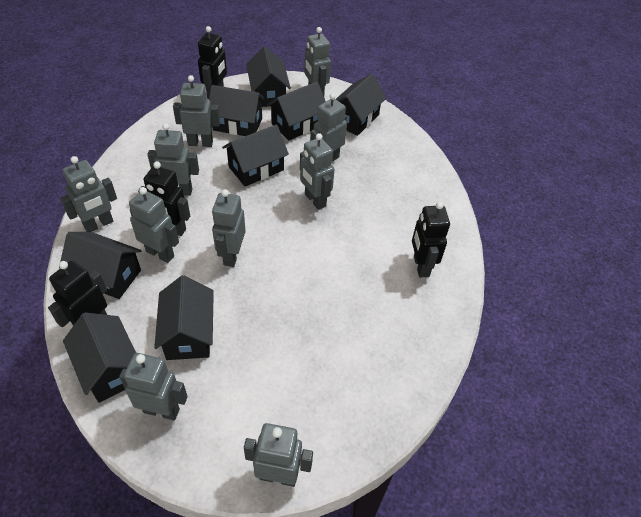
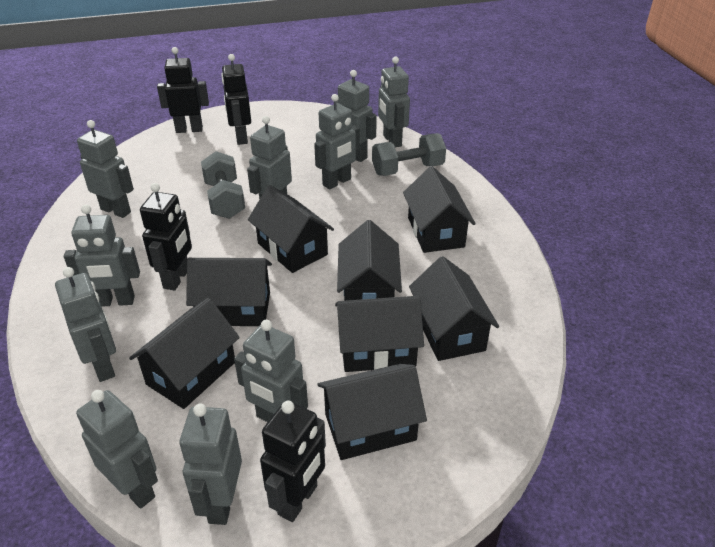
grey dumbbell: 0 -> 2

